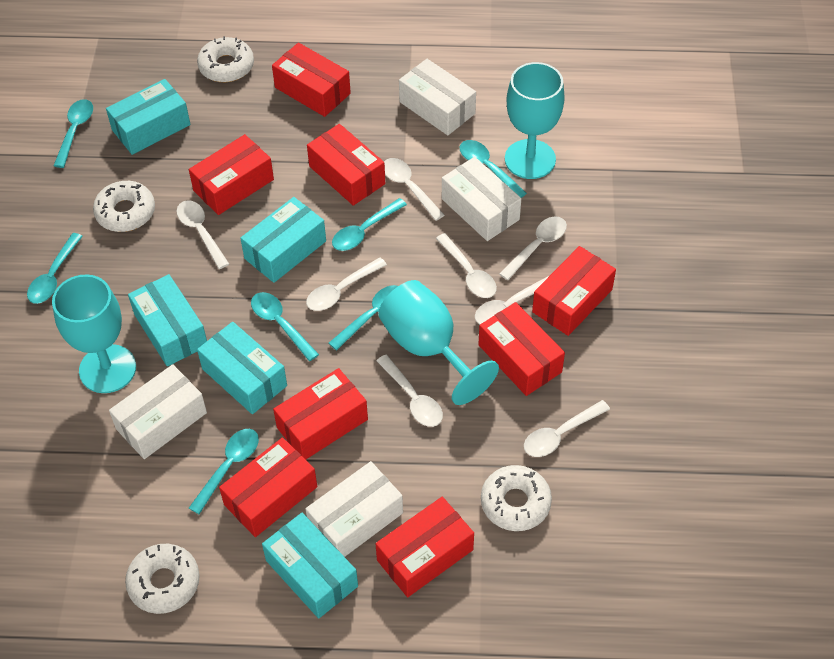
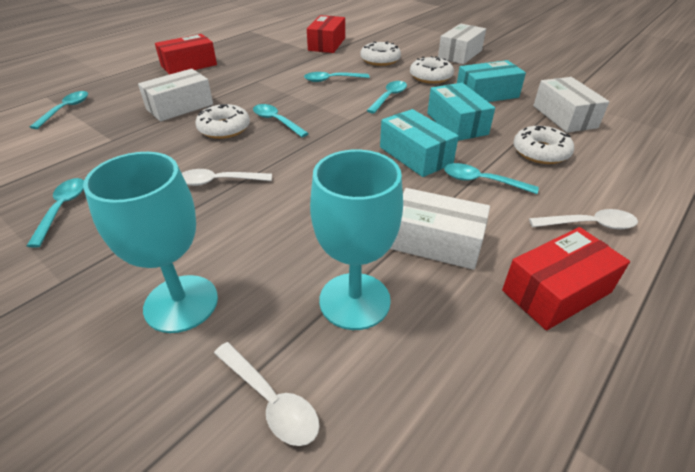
red box: 8 -> 3
turquoise box: 5 -> 3
turquoise goblet: 3 -> 2
turquoise spoon: 7 -> 6
white spoon: 8 -> 3

